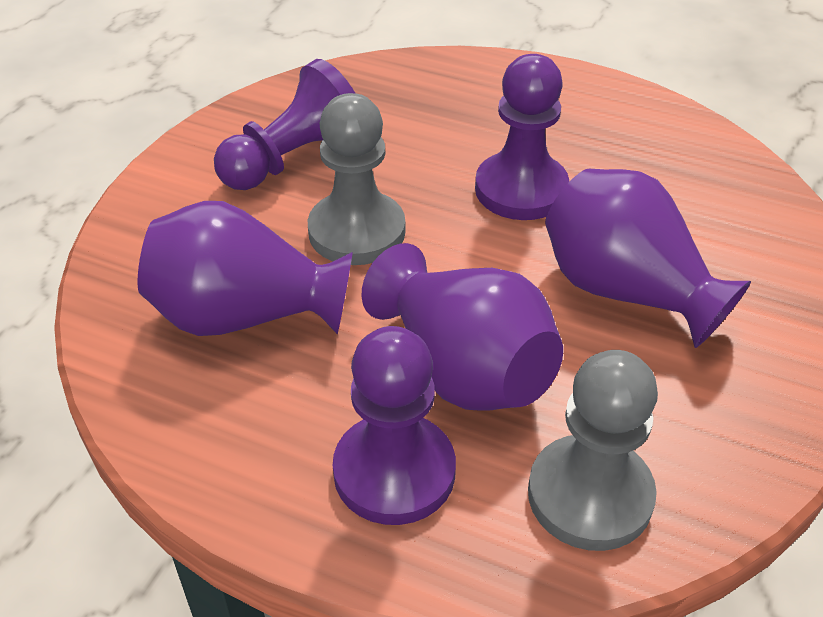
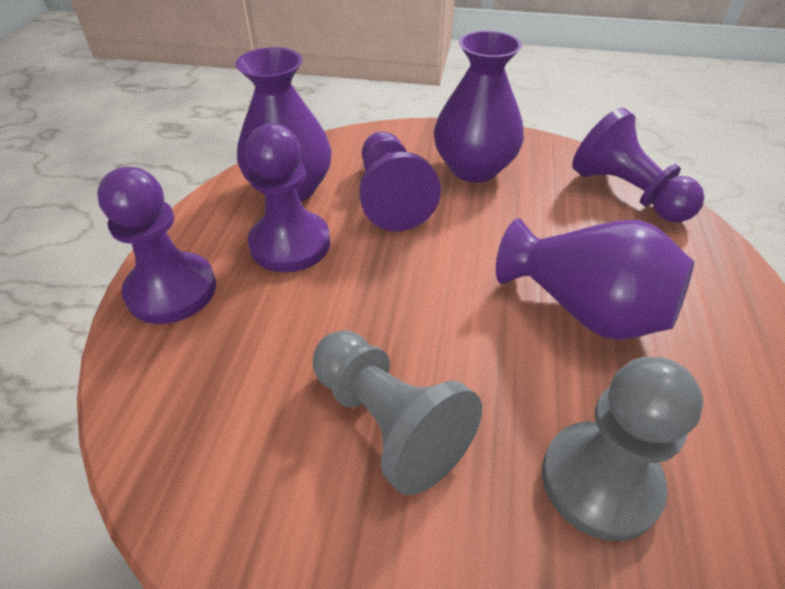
purple pawn: 3 -> 4

